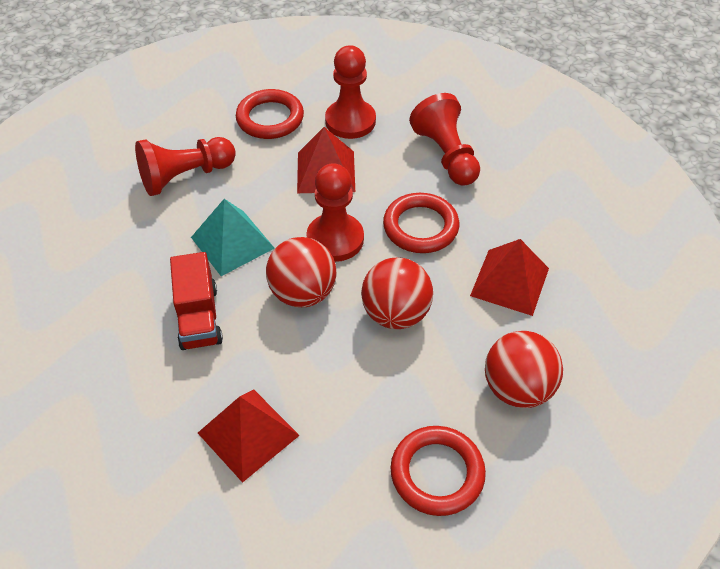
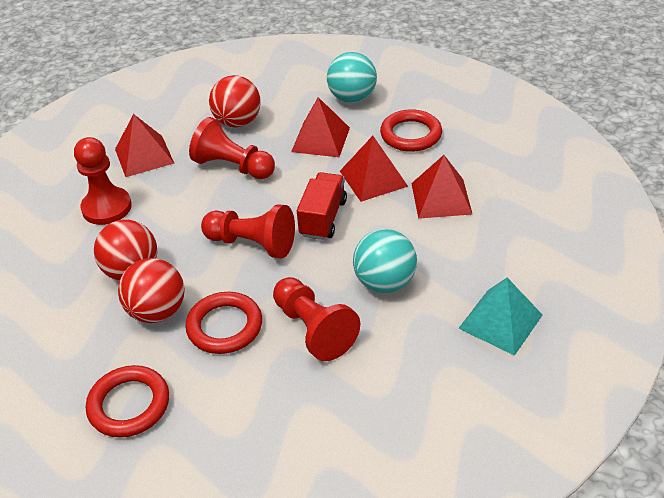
red pyramid: 3 -> 4
turquoise ball: 0 -> 2

